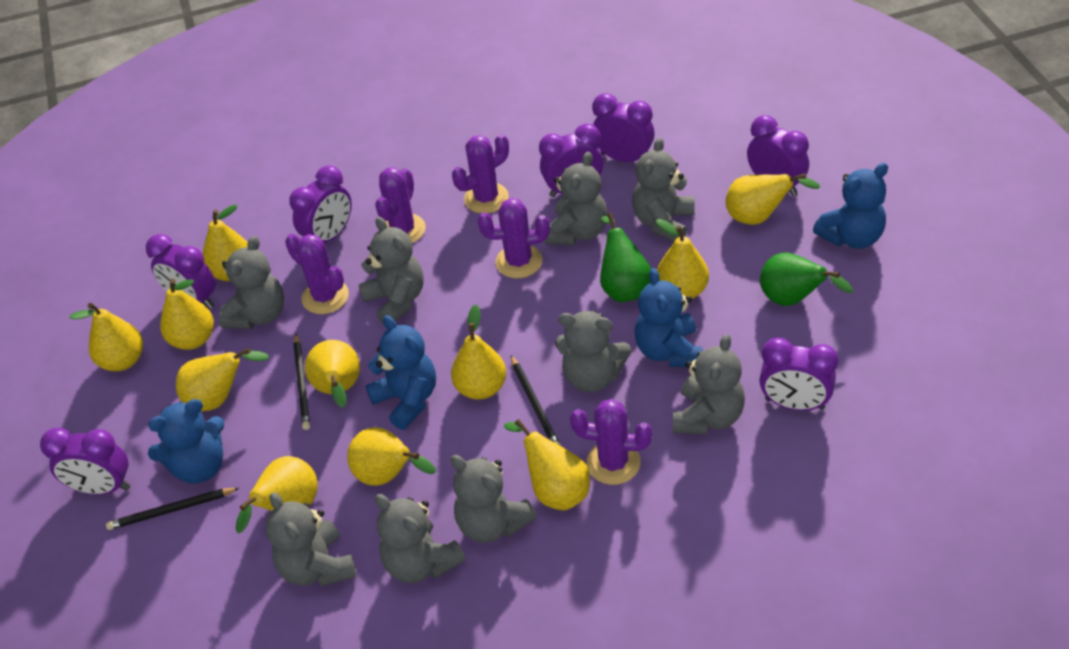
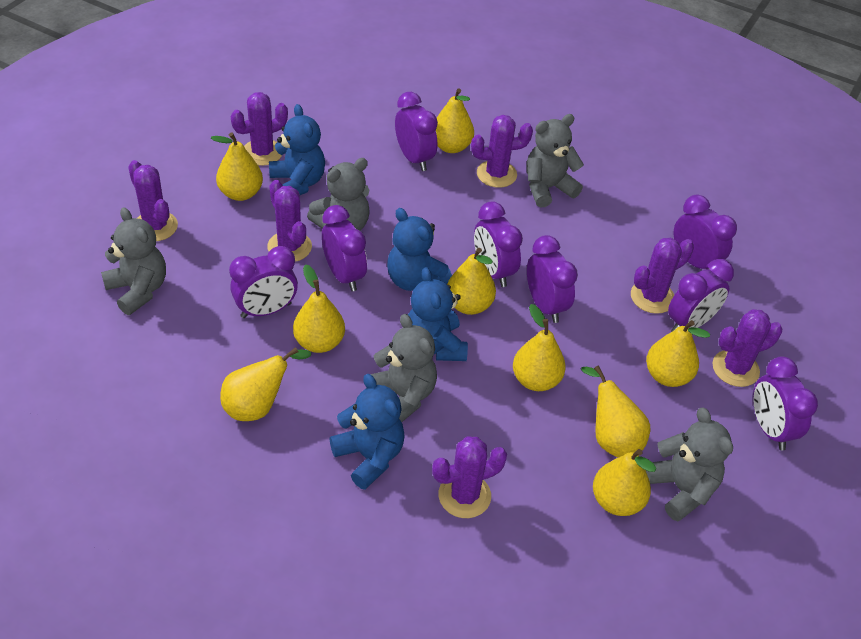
black pencil: 3 -> 0
green pear: 2 -> 0
grey teddy bear: 9 -> 5
purple cactus: 5 -> 7
purple clock: 7 -> 8
yellow pear: 11 -> 9

